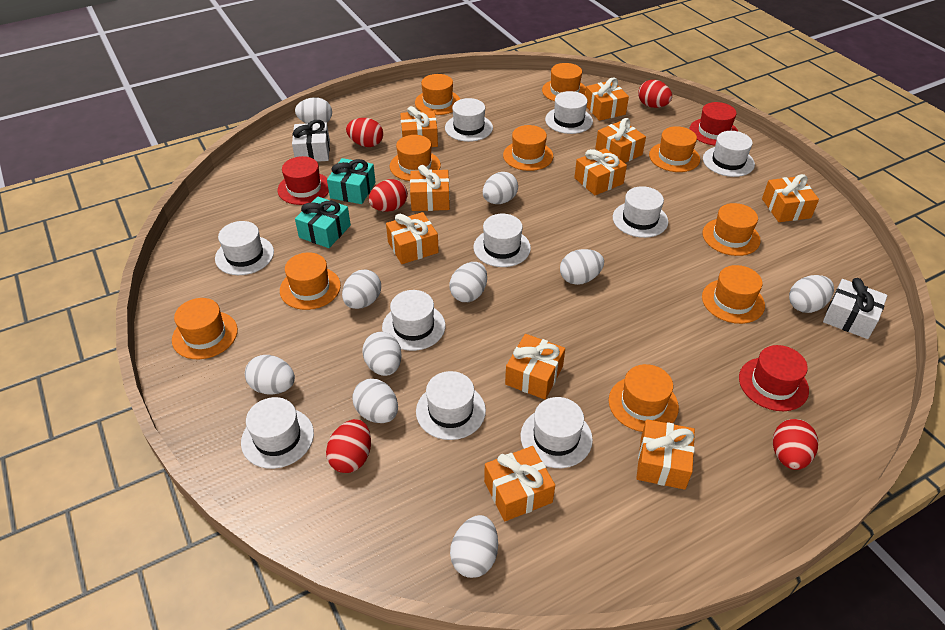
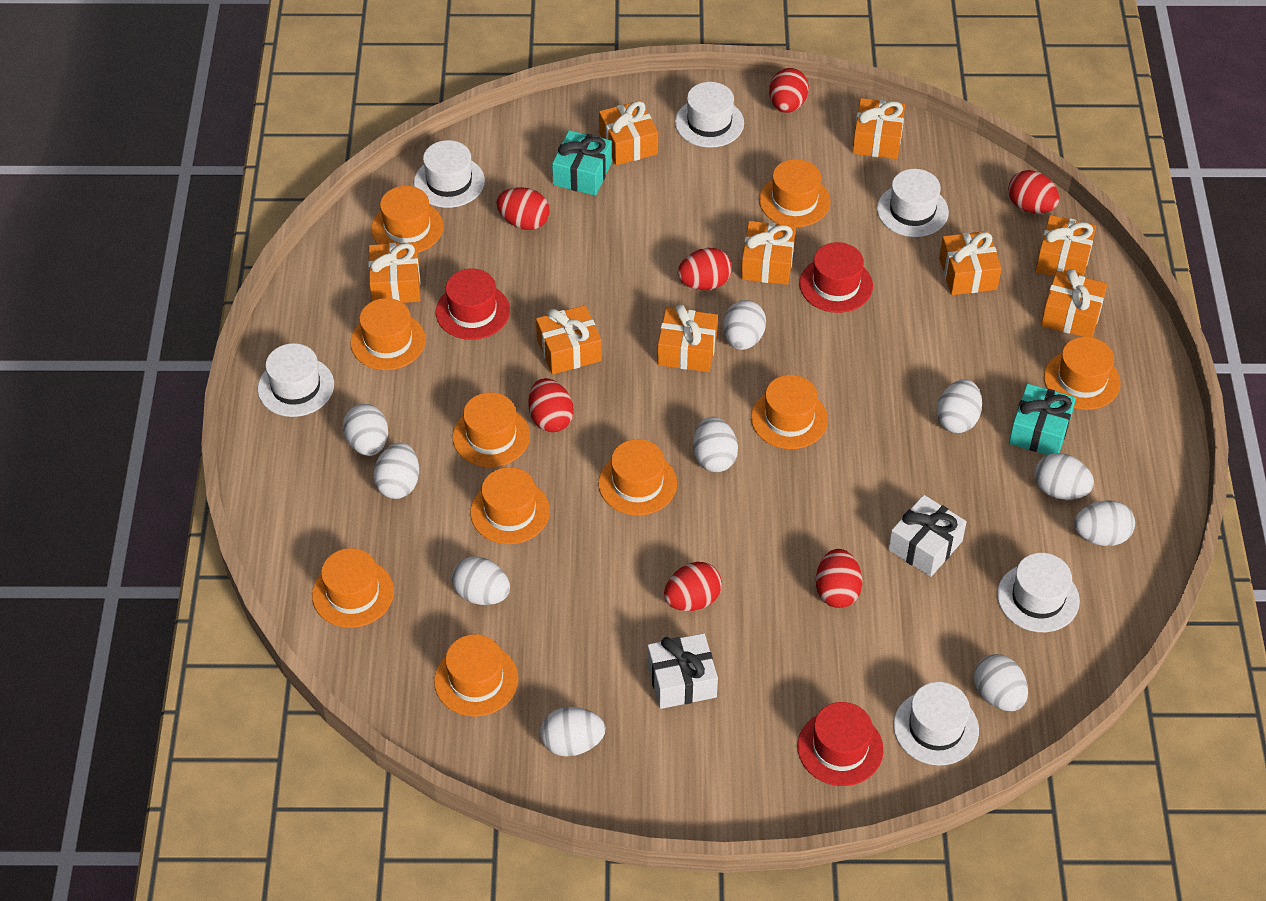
orange gift: 10 -> 9
red egg: 5 -> 7
white hat: 10 -> 6

